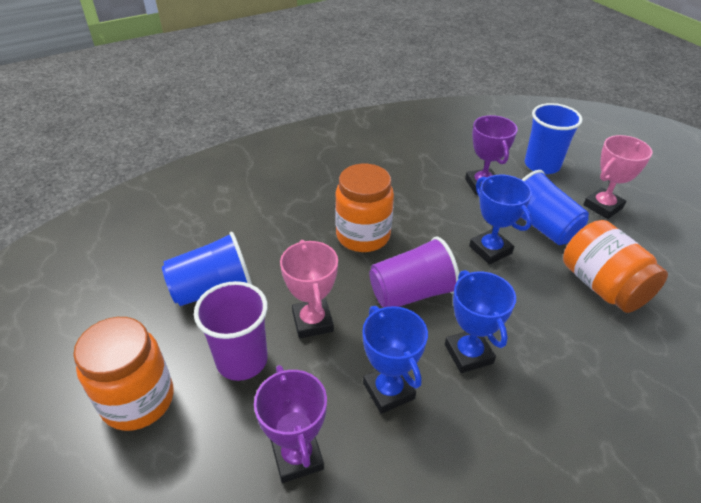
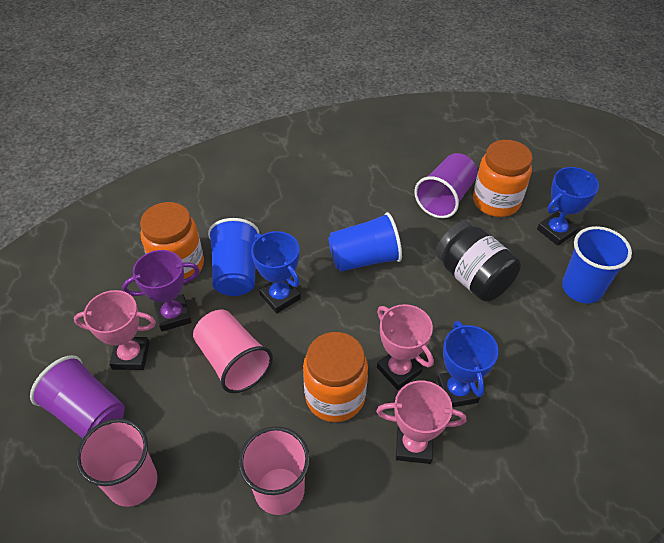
black jar: 0 -> 1
pink cup: 0 -> 3
pink trophy: 2 -> 3
purple trophy: 2 -> 1

